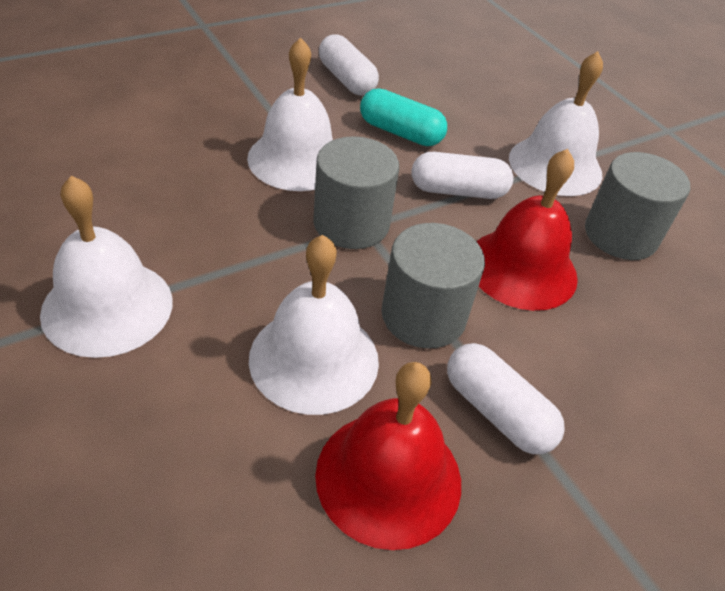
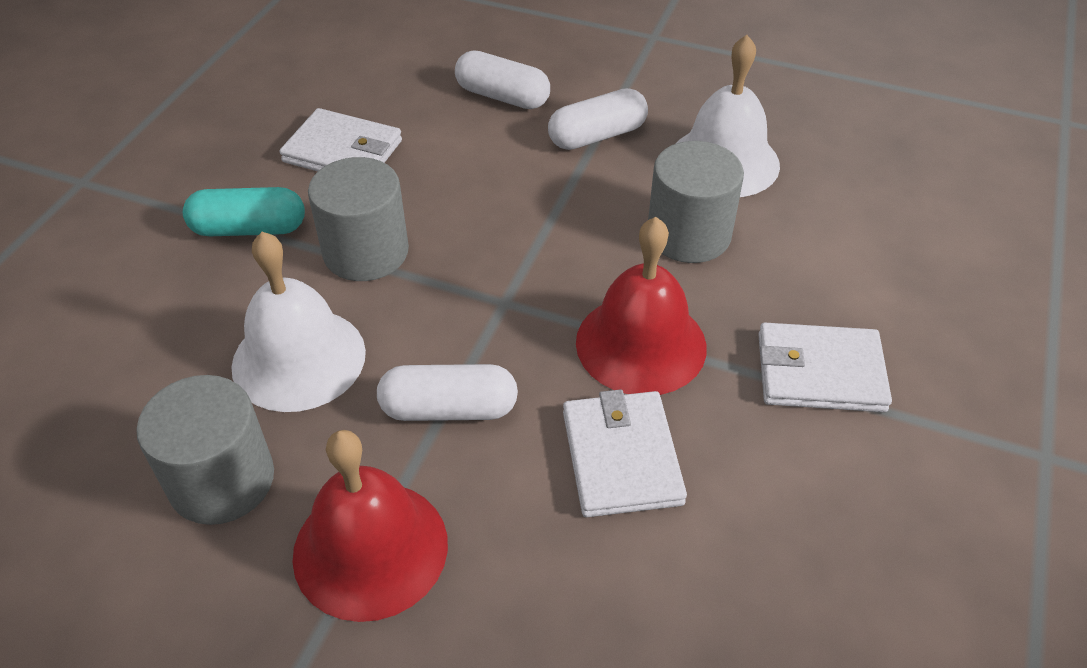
white bell: 4 -> 2
white wallet: 0 -> 3

